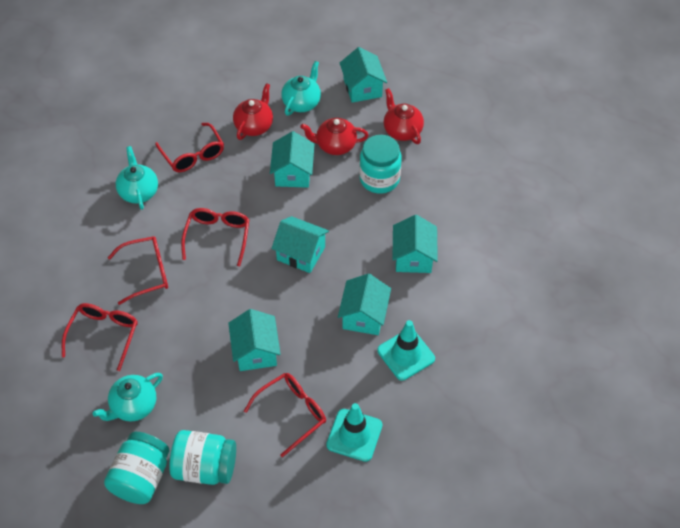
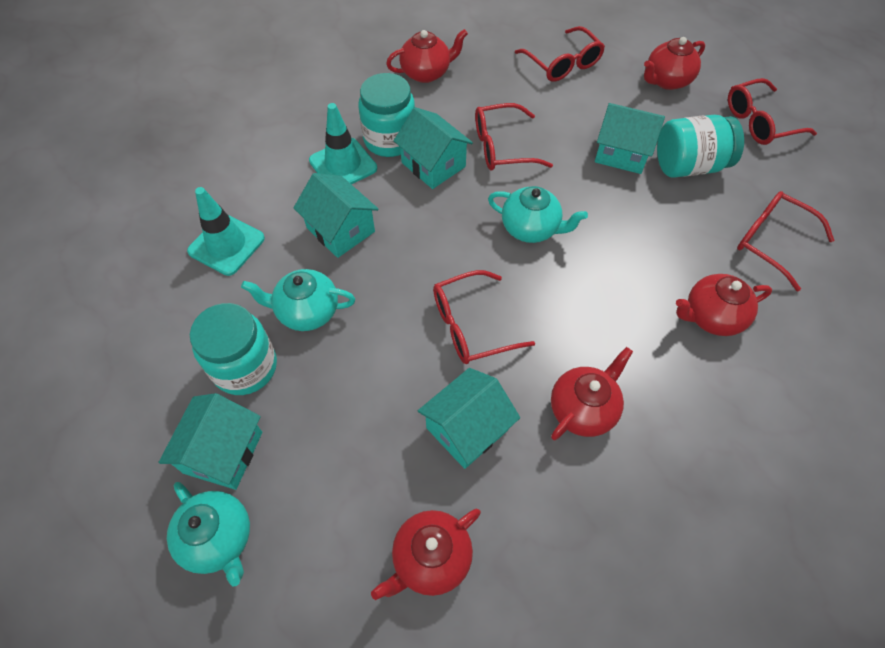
red teapot: 3 -> 5
turquoise house: 6 -> 5

